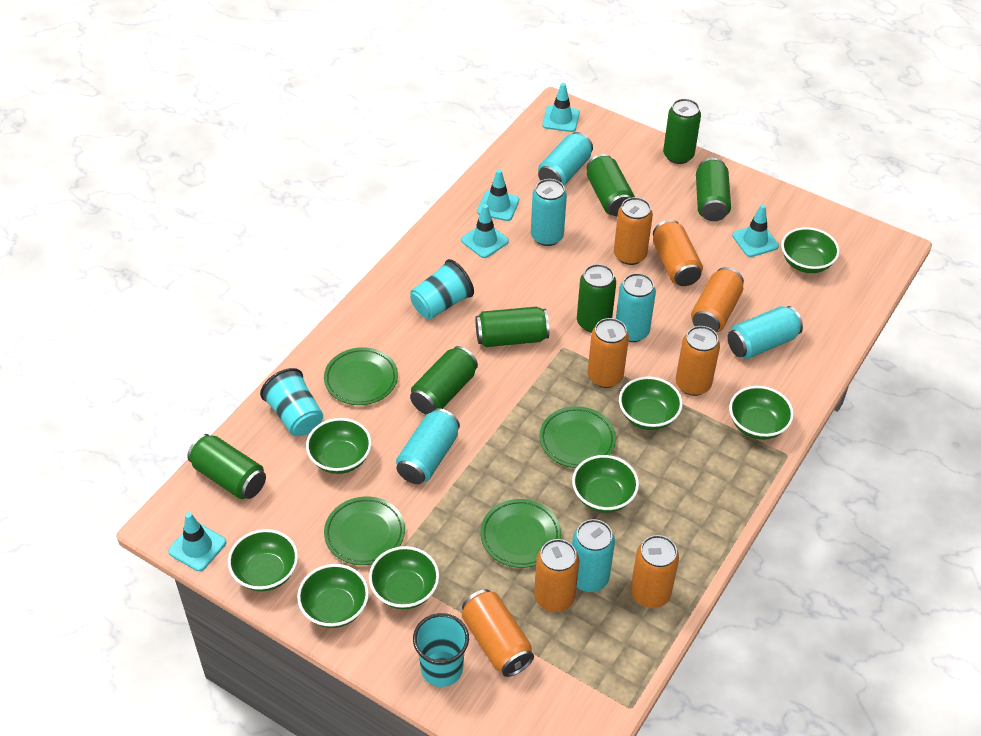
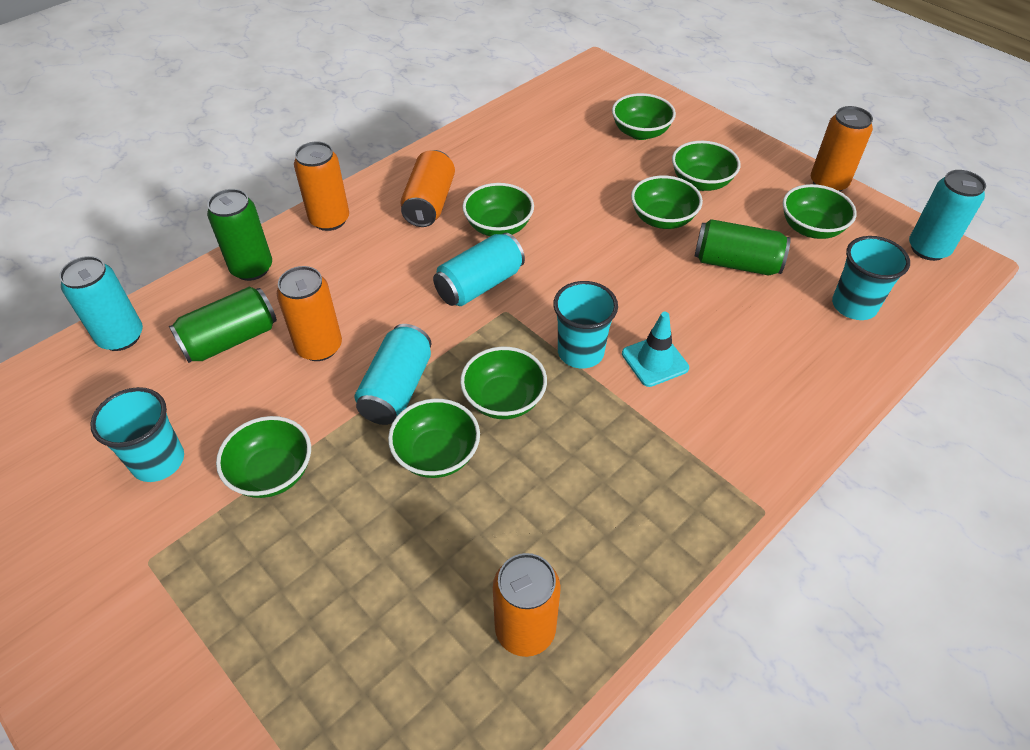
green can: 7 -> 3
green plate: 4 -> 0
orange can: 8 -> 5
turquoise can: 6 -> 4
turquoise traffic cone: 5 -> 1

